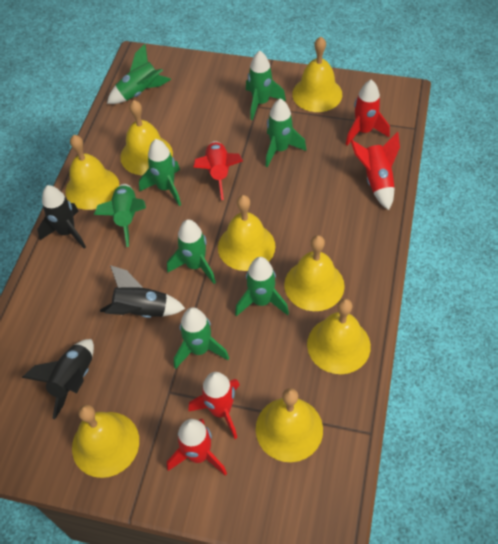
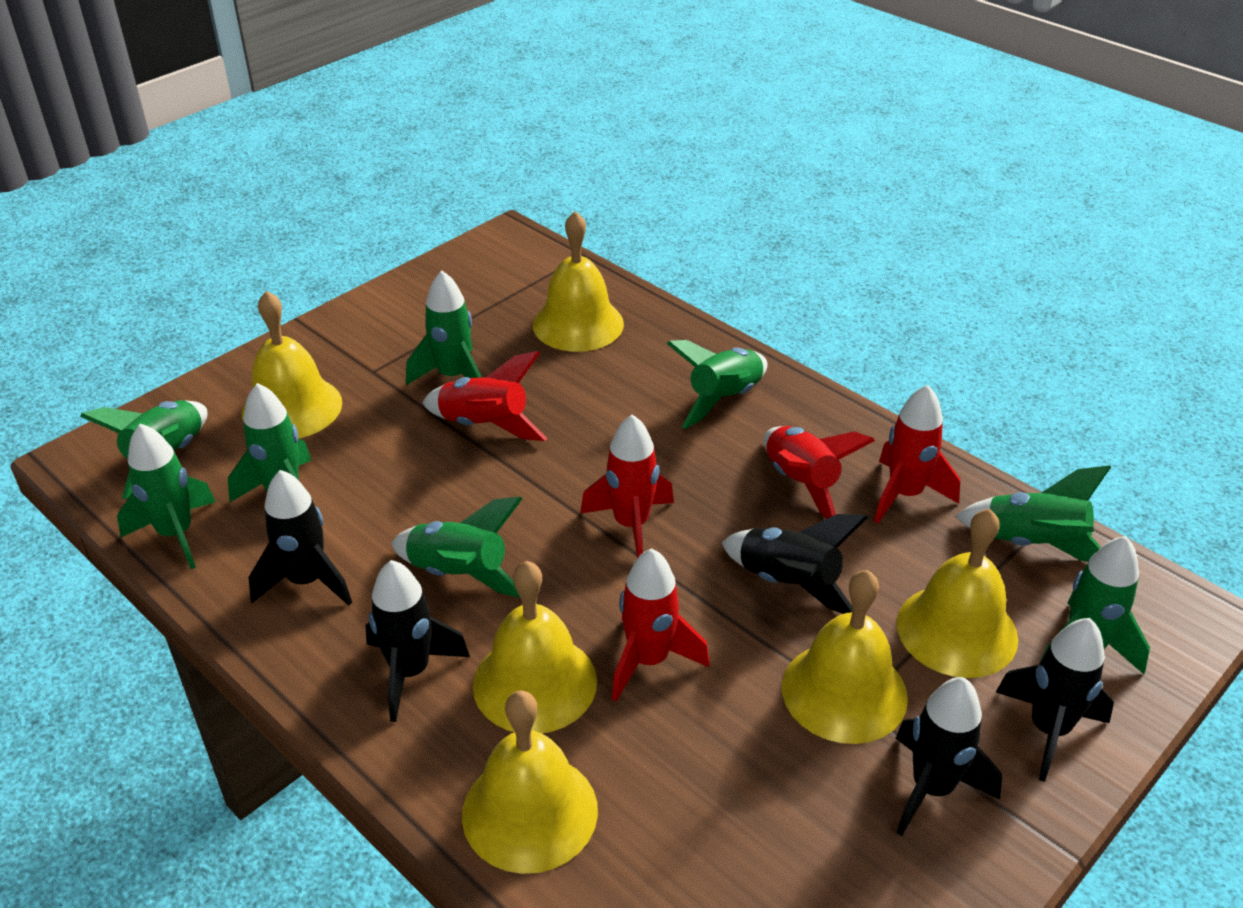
black rocket: 3 -> 5
yellow bell: 8 -> 6

